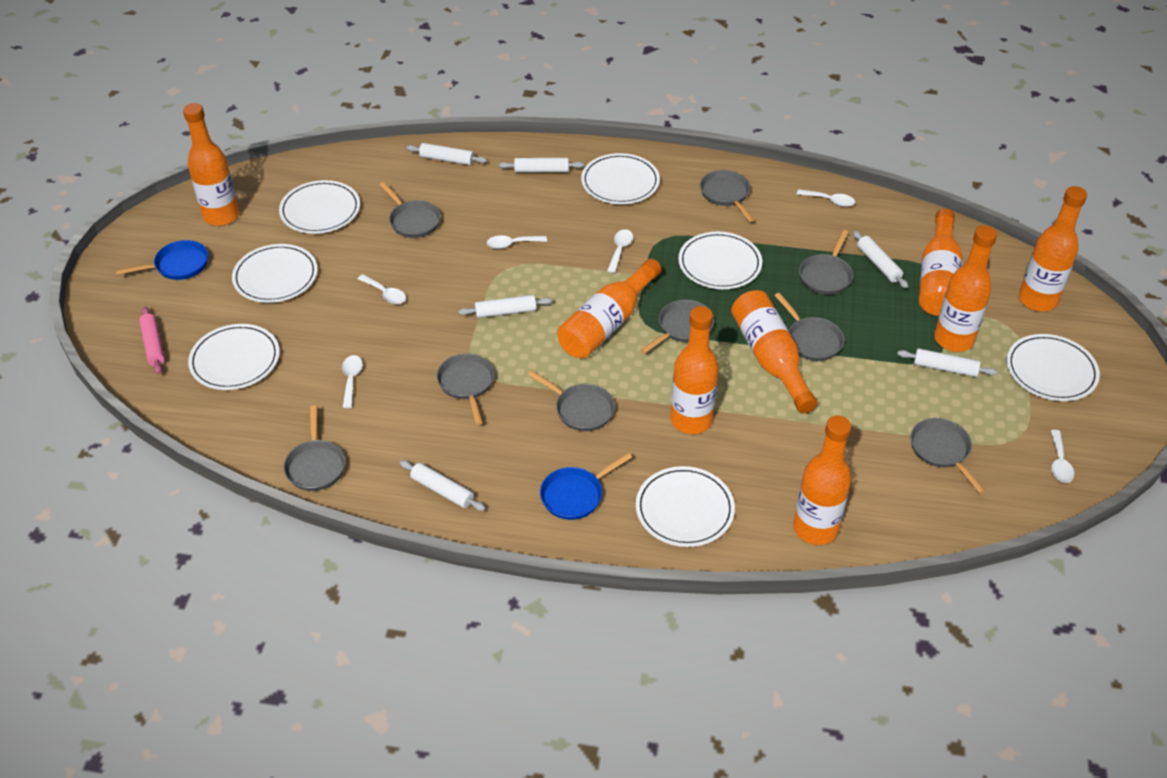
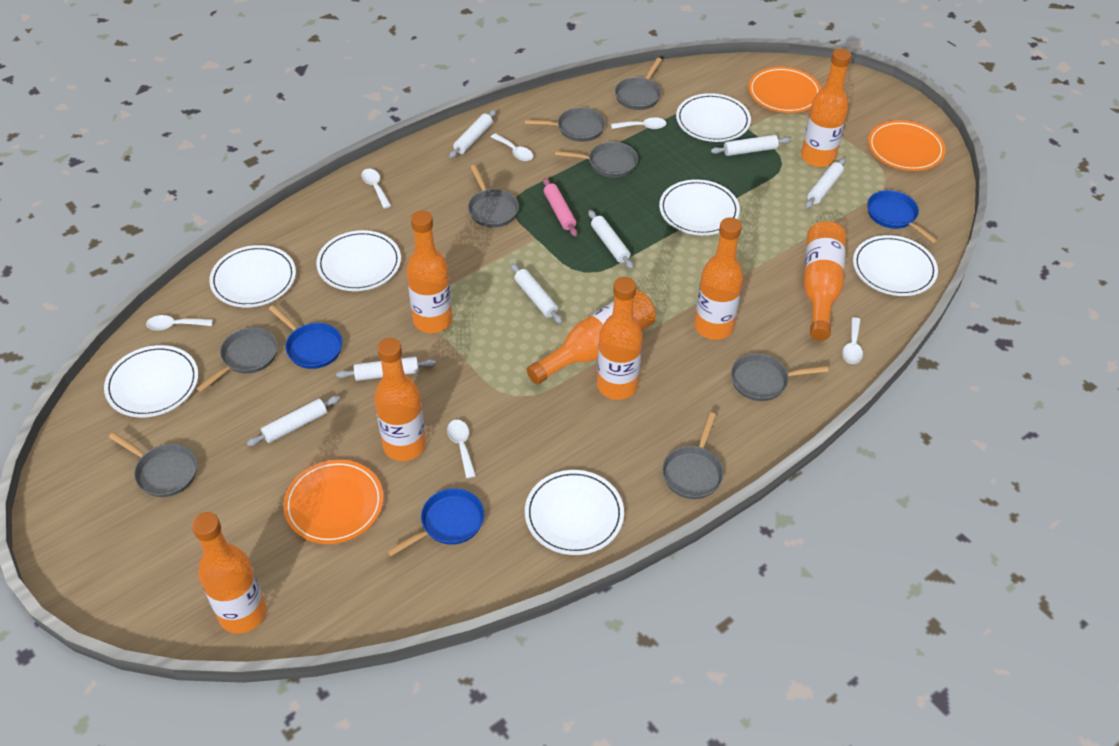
blue pan: 2 -> 3
grey pan: 9 -> 8
orange plate: 0 -> 3
white rolling pin: 6 -> 7

